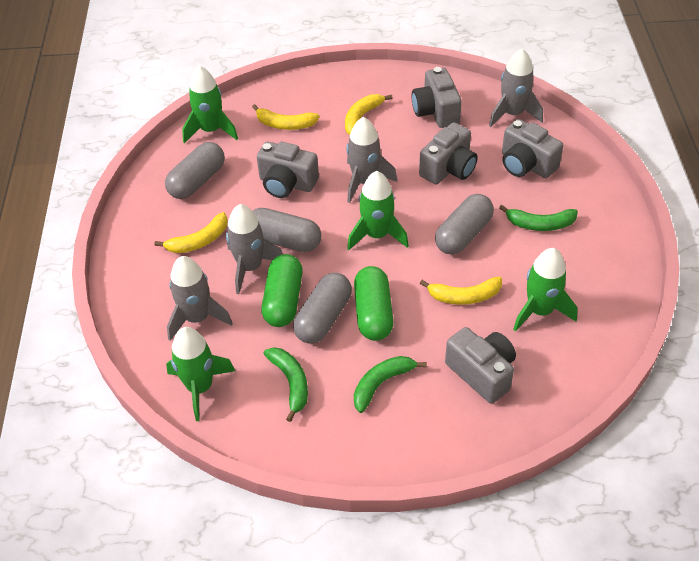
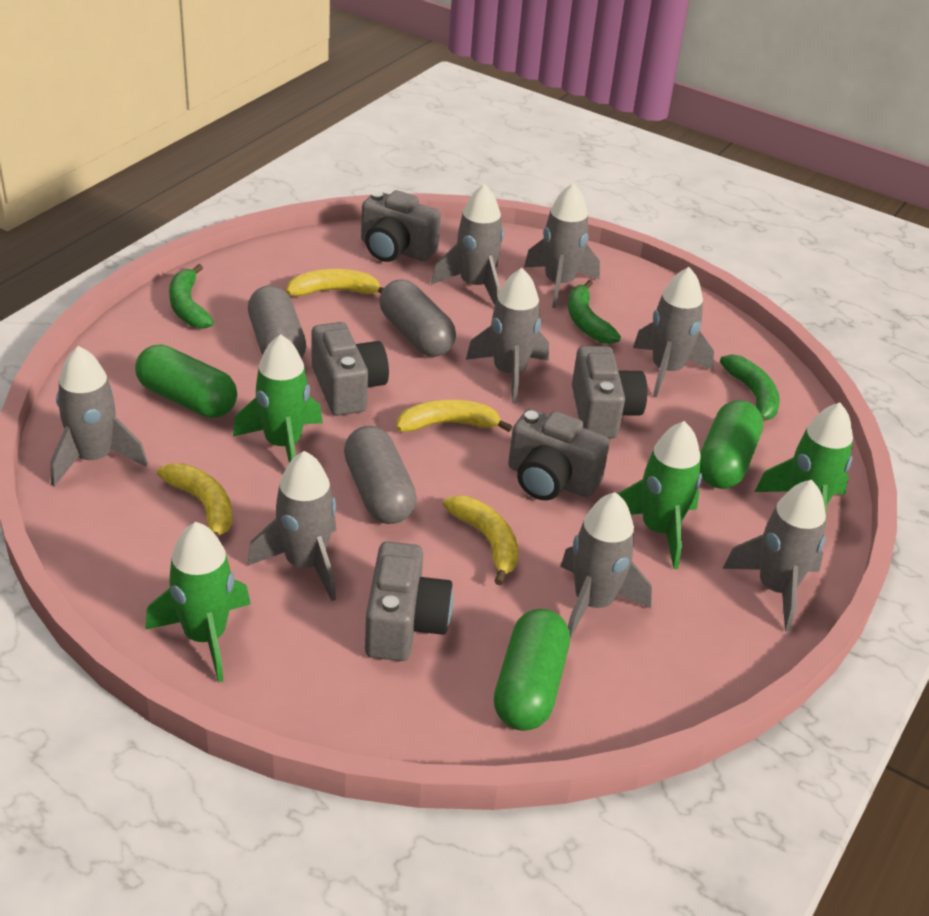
green capsule: 2 -> 3
grey capsule: 4 -> 3
grey rocket: 4 -> 8

